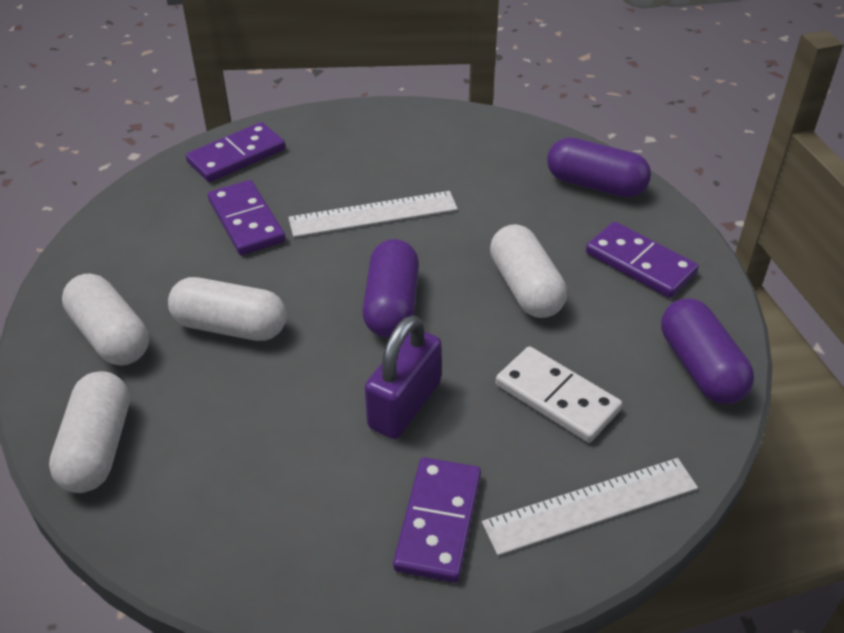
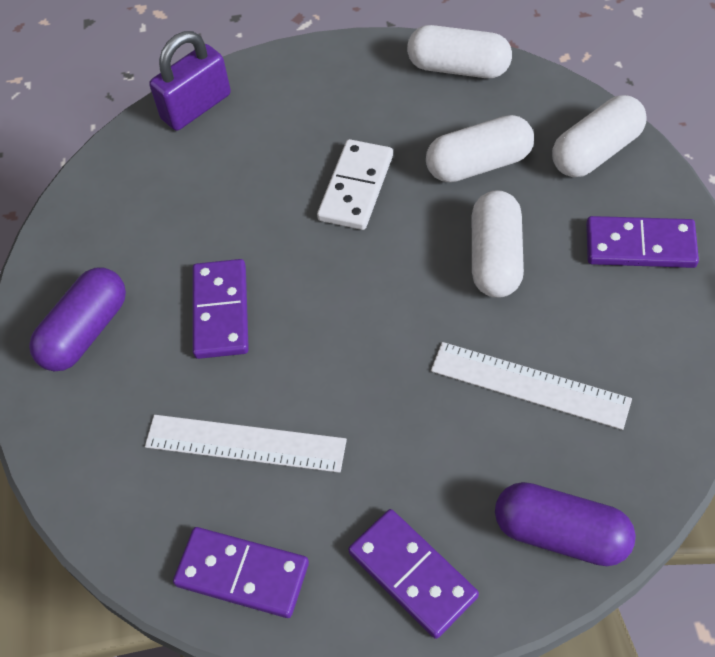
purple capsule: 3 -> 2

